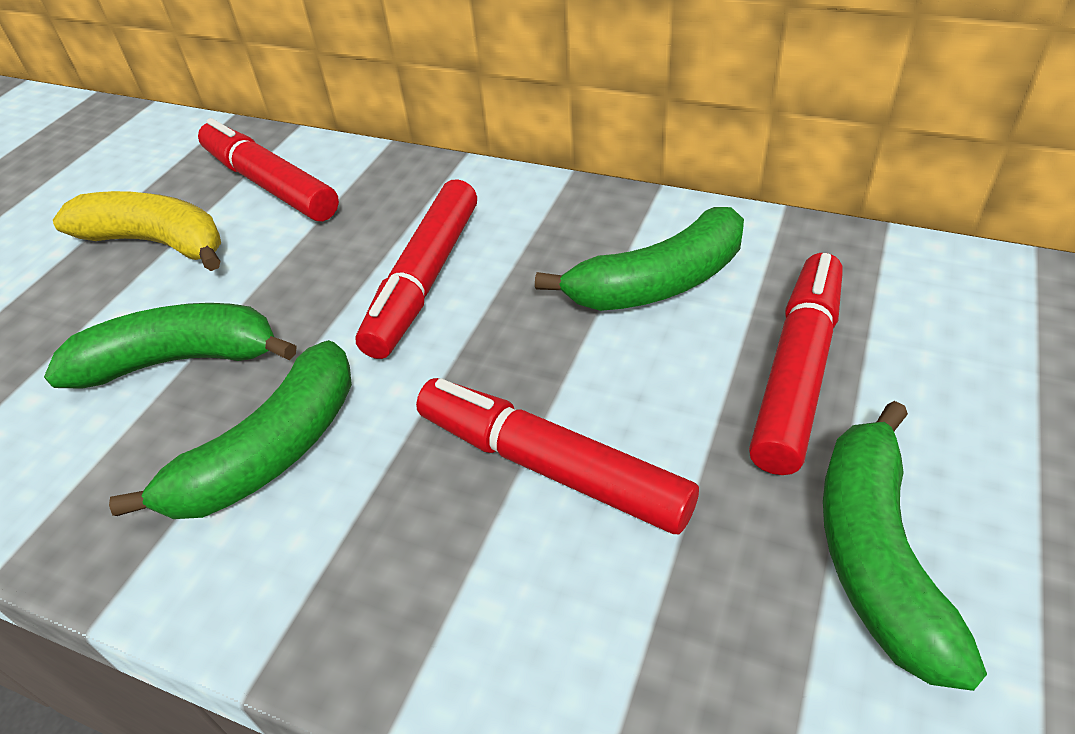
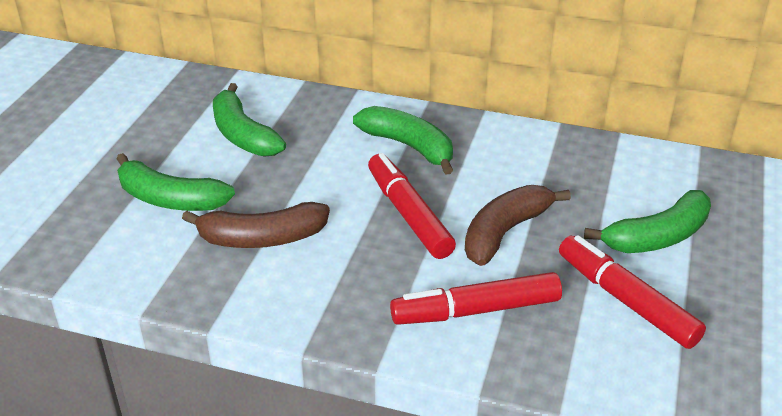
brown banana: 0 -> 2
red marker: 4 -> 3
yellow banana: 1 -> 0

